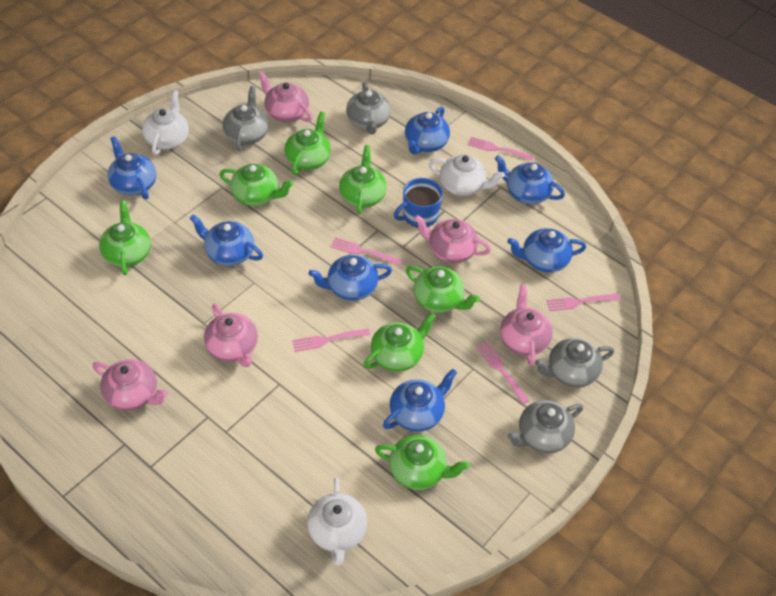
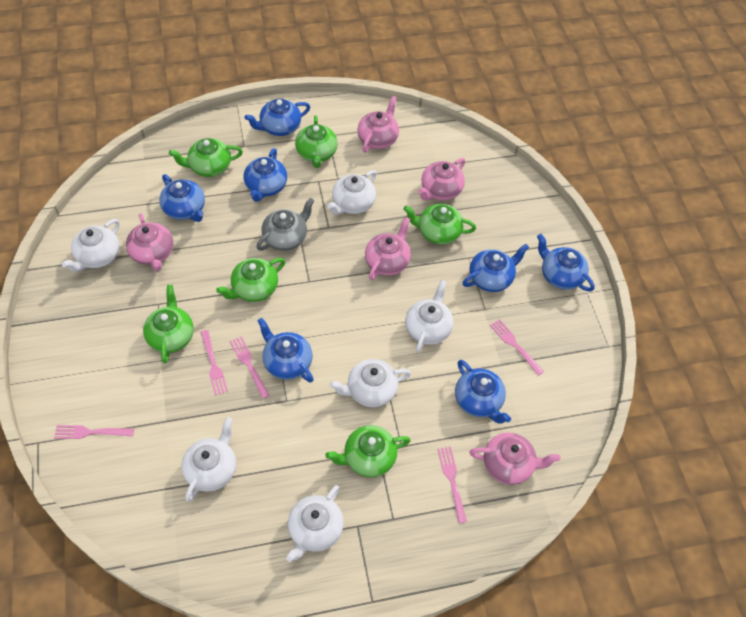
blue mug: 1 -> 0
green teapot: 7 -> 6
grey teapot: 4 -> 1
white teapot: 3 -> 6

